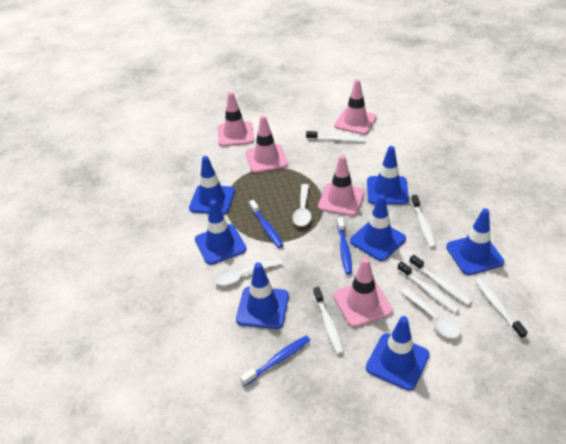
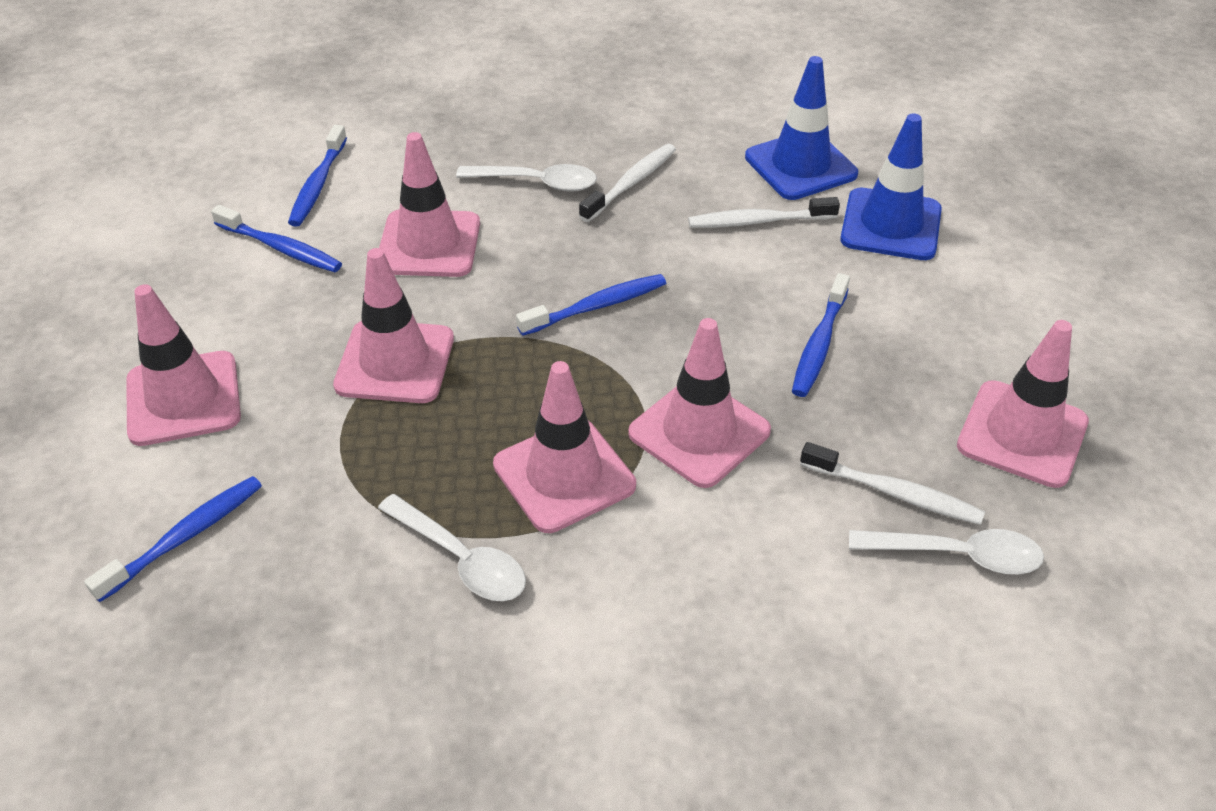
blue toothbrush: 3 -> 5
blue traffic cone: 7 -> 2
pink traffic cone: 5 -> 6
white toothbrush: 6 -> 3

